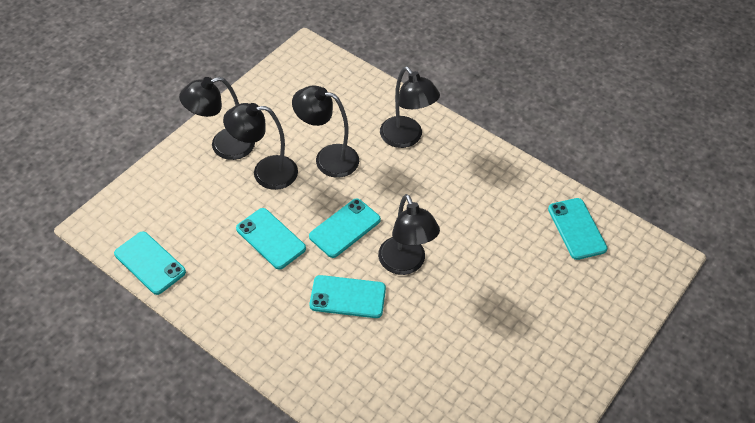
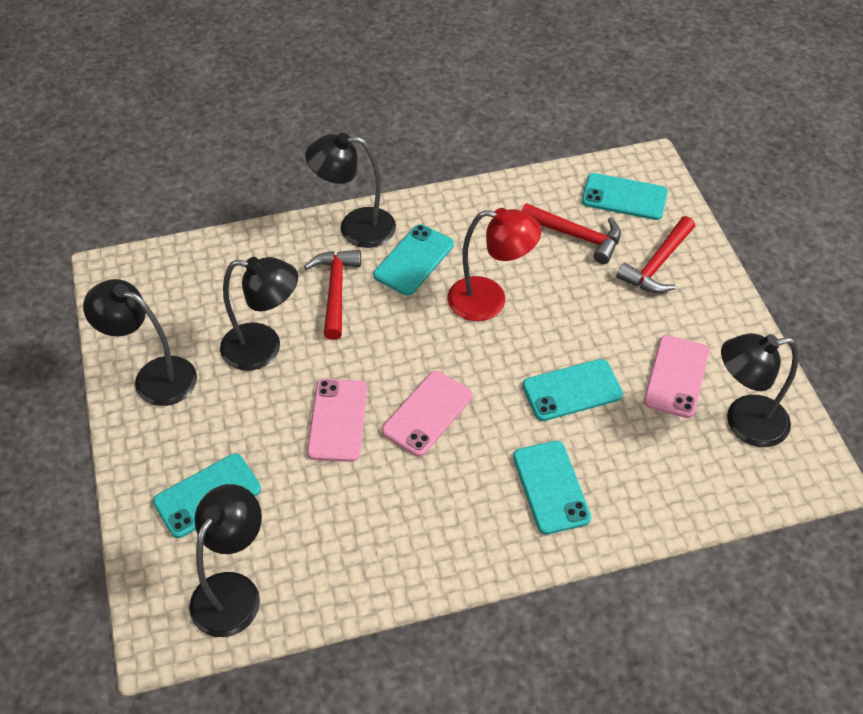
pink phone: 0 -> 3
red hammer: 0 -> 3
red lamp: 0 -> 1

